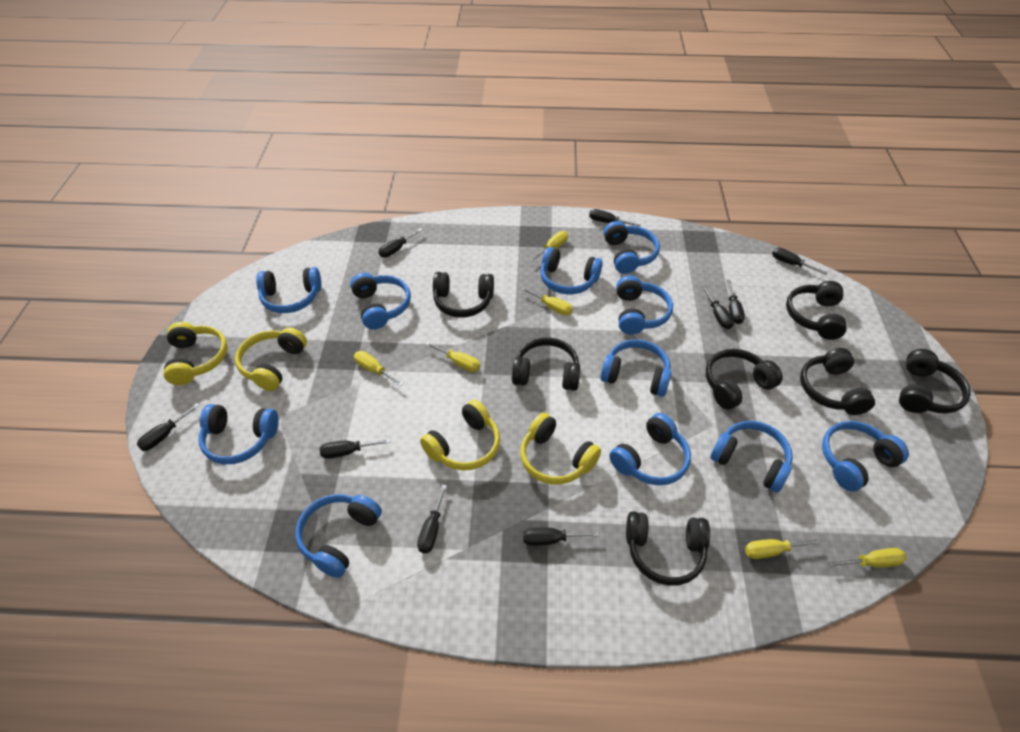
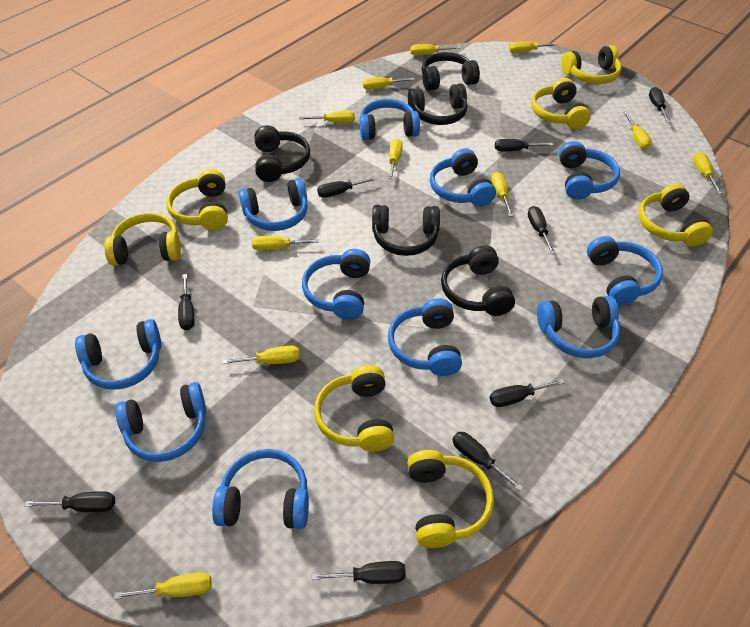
black headphones: 7 -> 5
yellow headphones: 4 -> 7
yellow screwdriver: 6 -> 11

